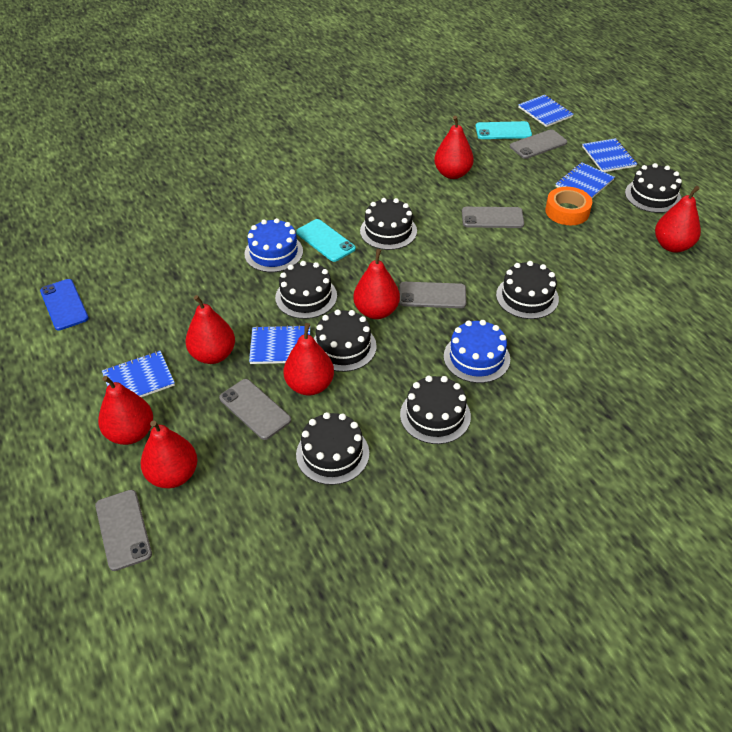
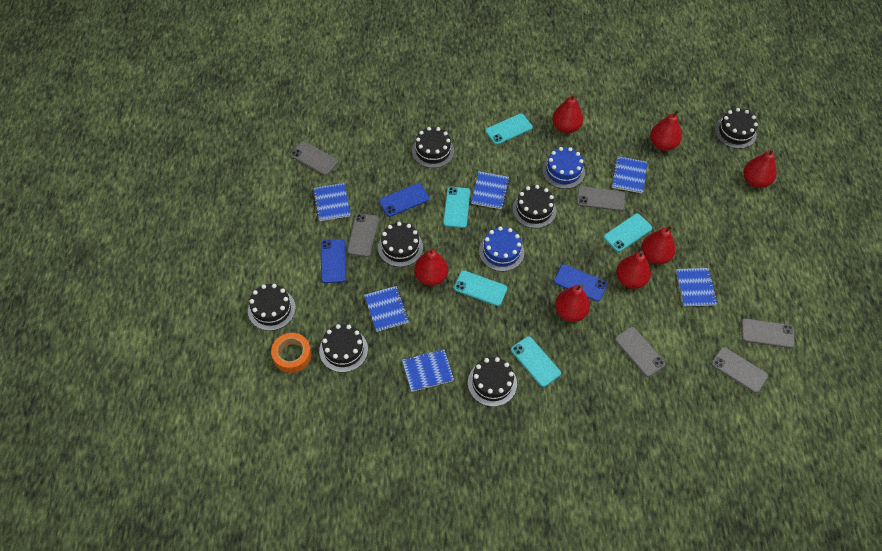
blue notebook: 5 -> 6
blue phone: 1 -> 3
grey phone: 5 -> 6
turquoise phone: 2 -> 5

